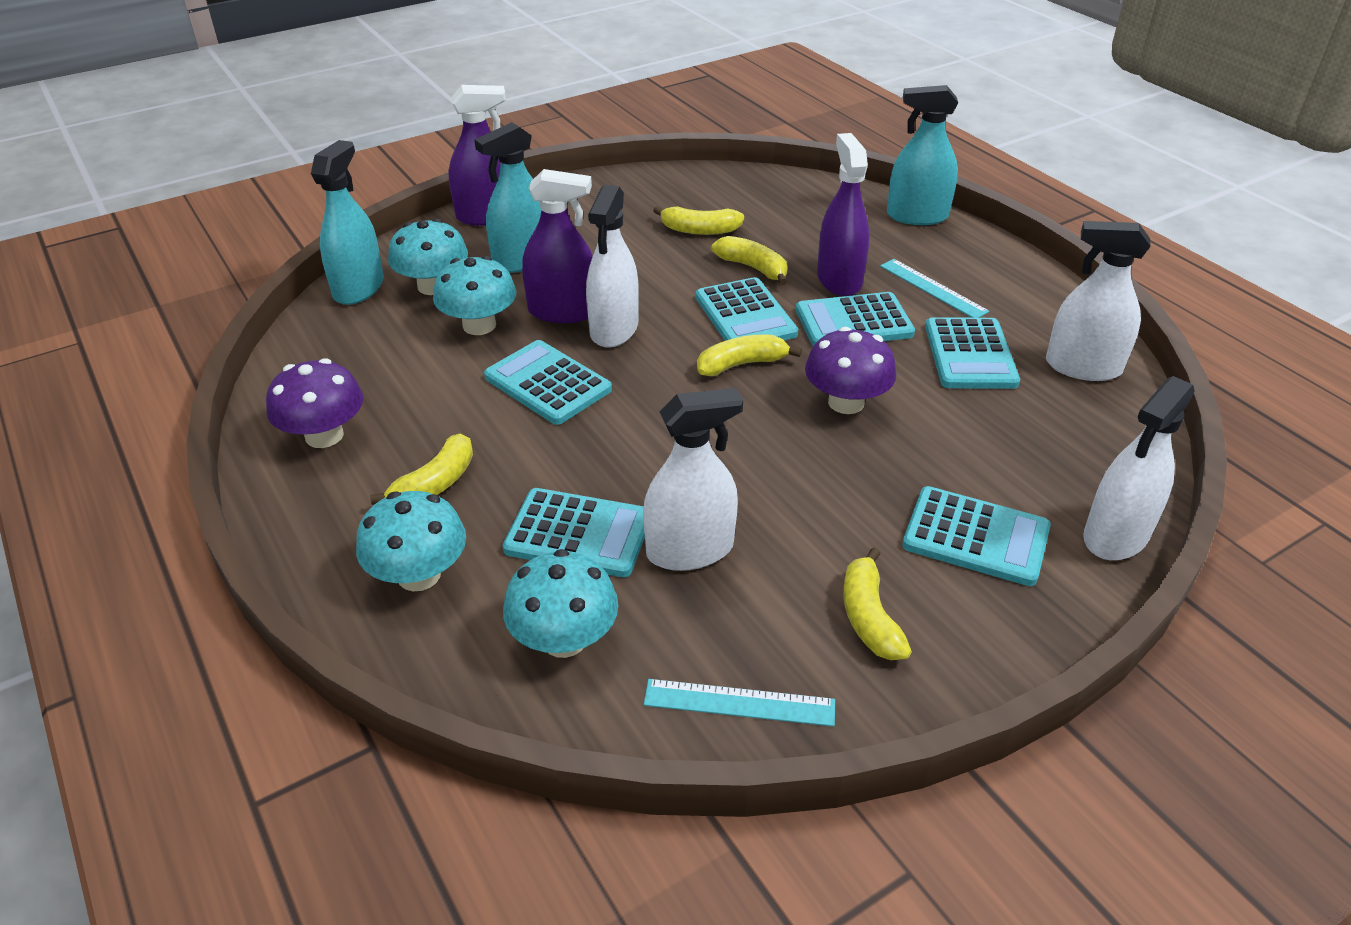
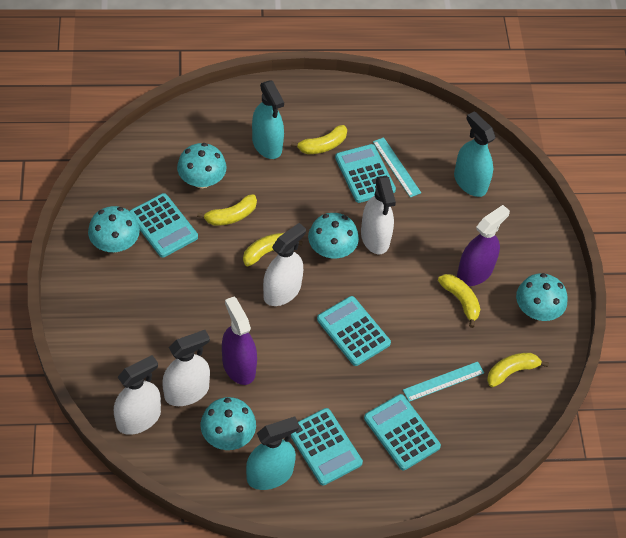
purple mushroom: 2 -> 0
purple spray bottle: 3 -> 2
turquoise calculator: 6 -> 5
turquoise mushroom: 4 -> 5

